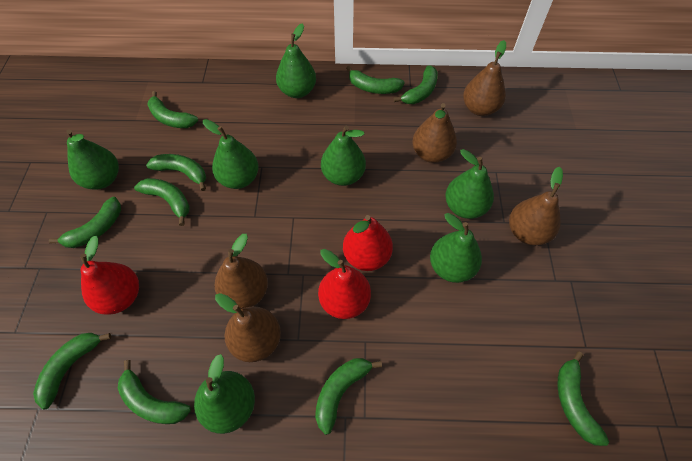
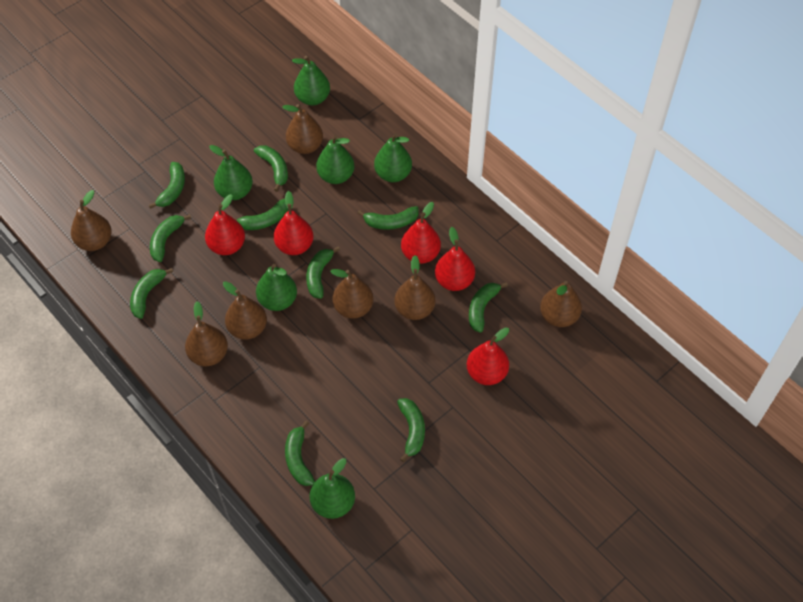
brown pear: 5 -> 7
green pear: 7 -> 6
red pear: 3 -> 5

